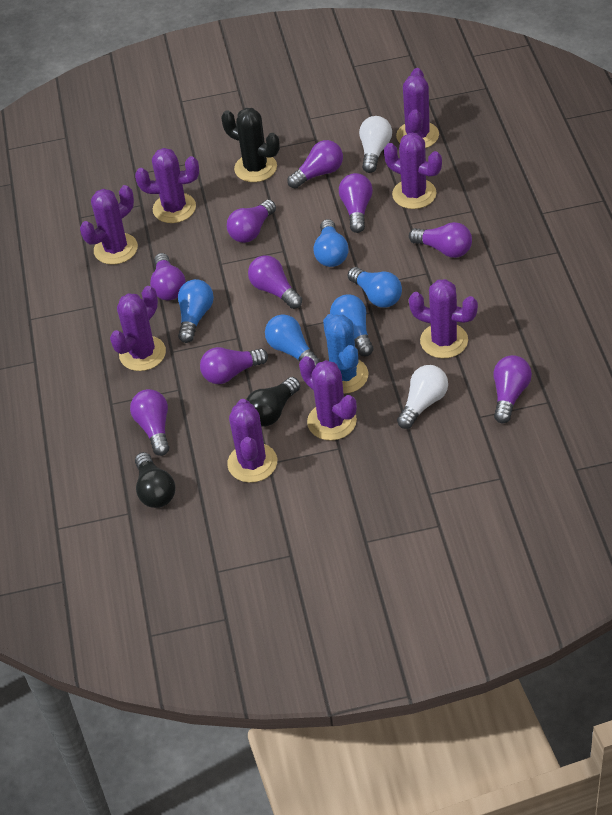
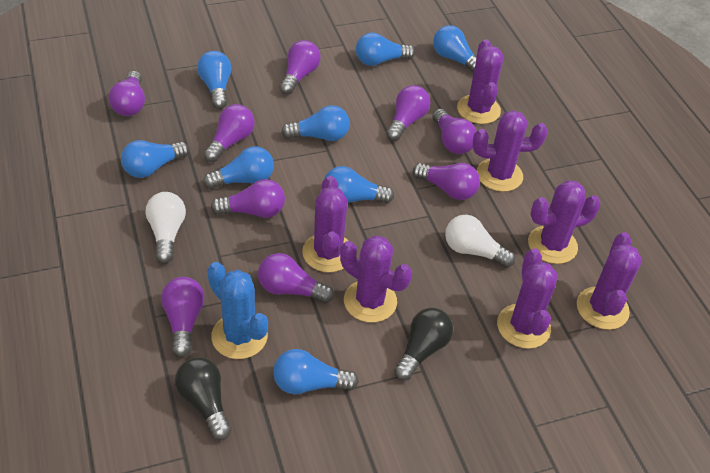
black cactus: 1 -> 0
blue light bulb: 5 -> 8
purple cactus: 8 -> 7

